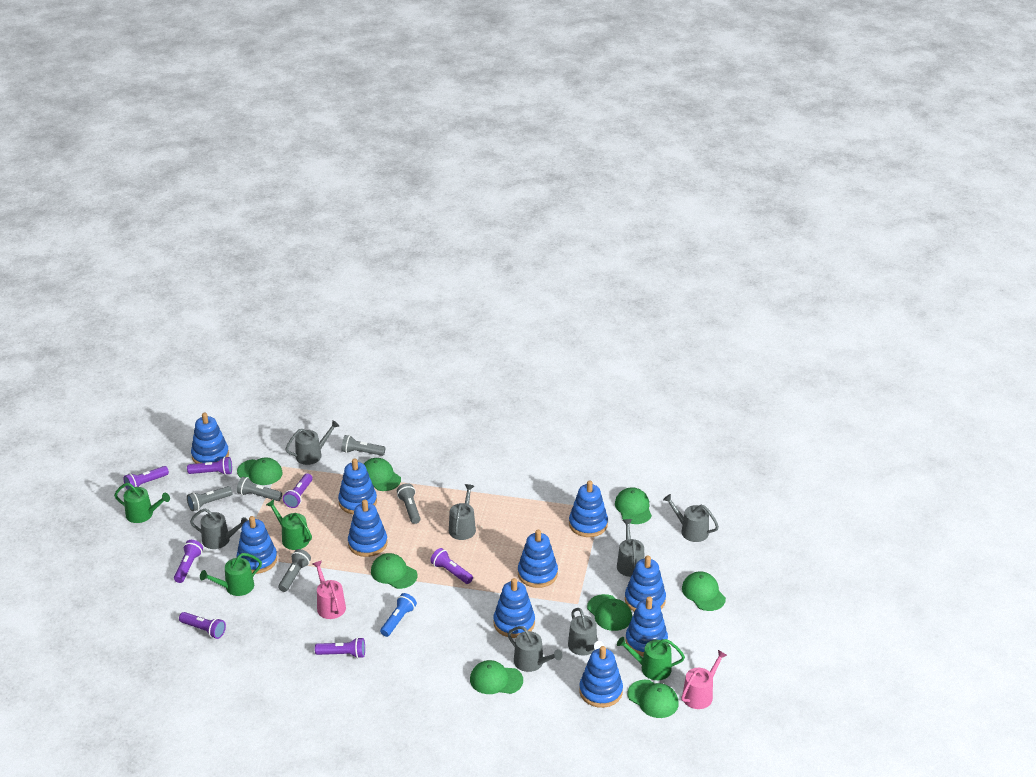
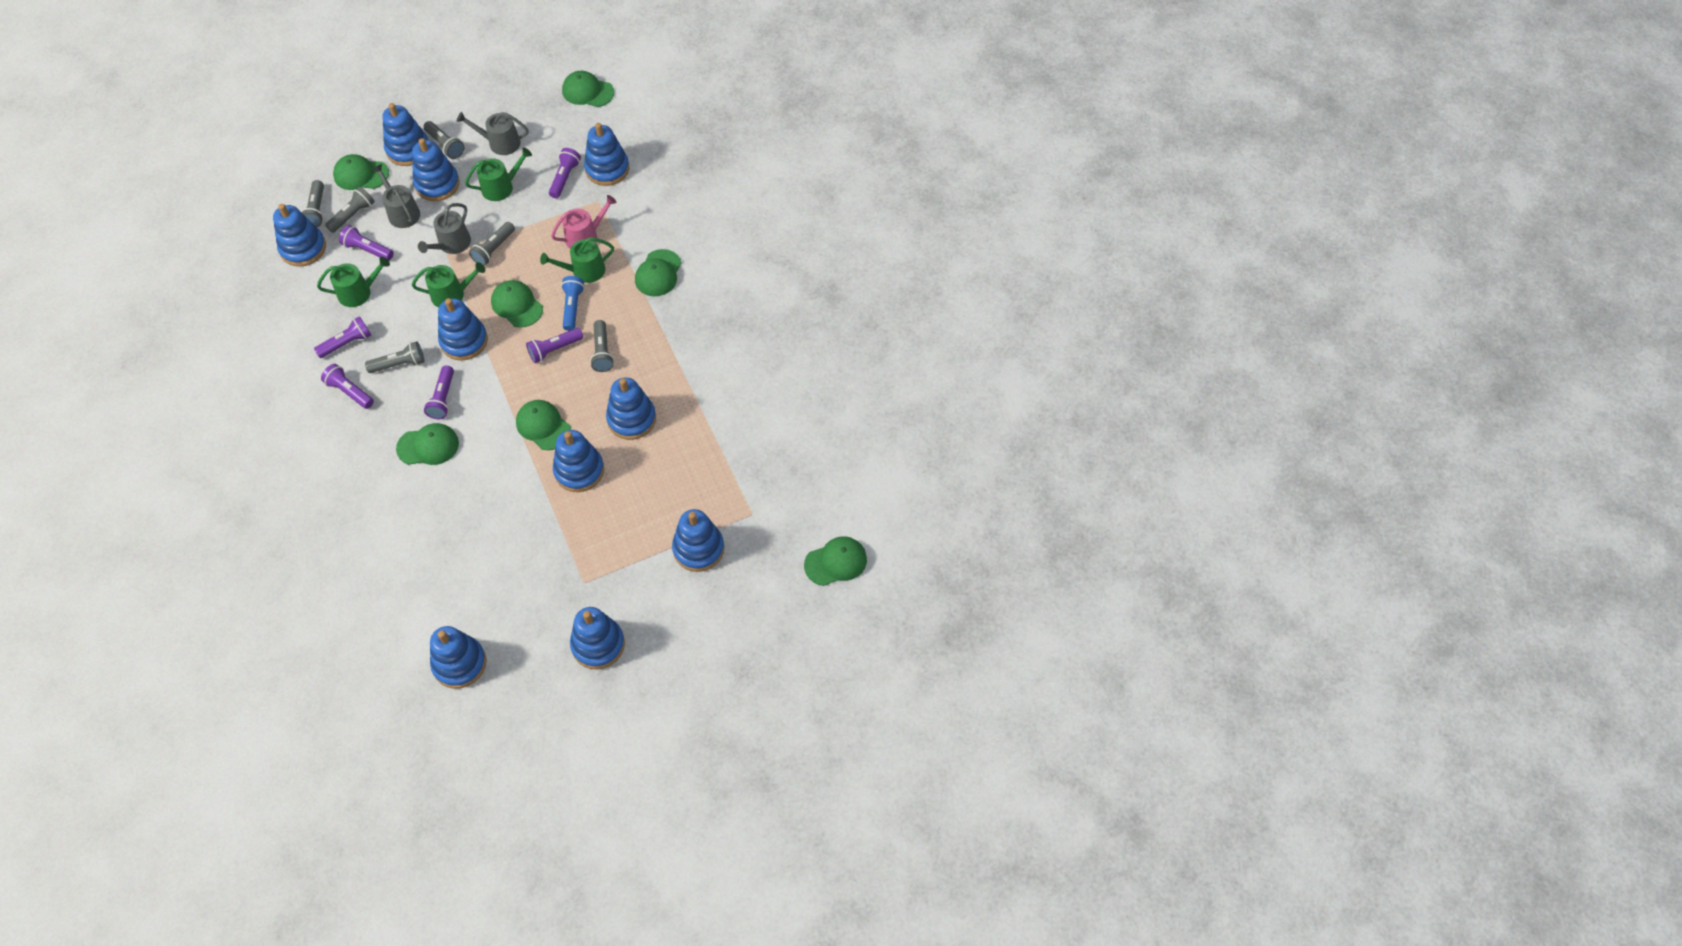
green cap: 8 -> 7
grey flashlight: 5 -> 6
grey watering can: 7 -> 3
pink watering can: 2 -> 1
purple flashlight: 7 -> 6

